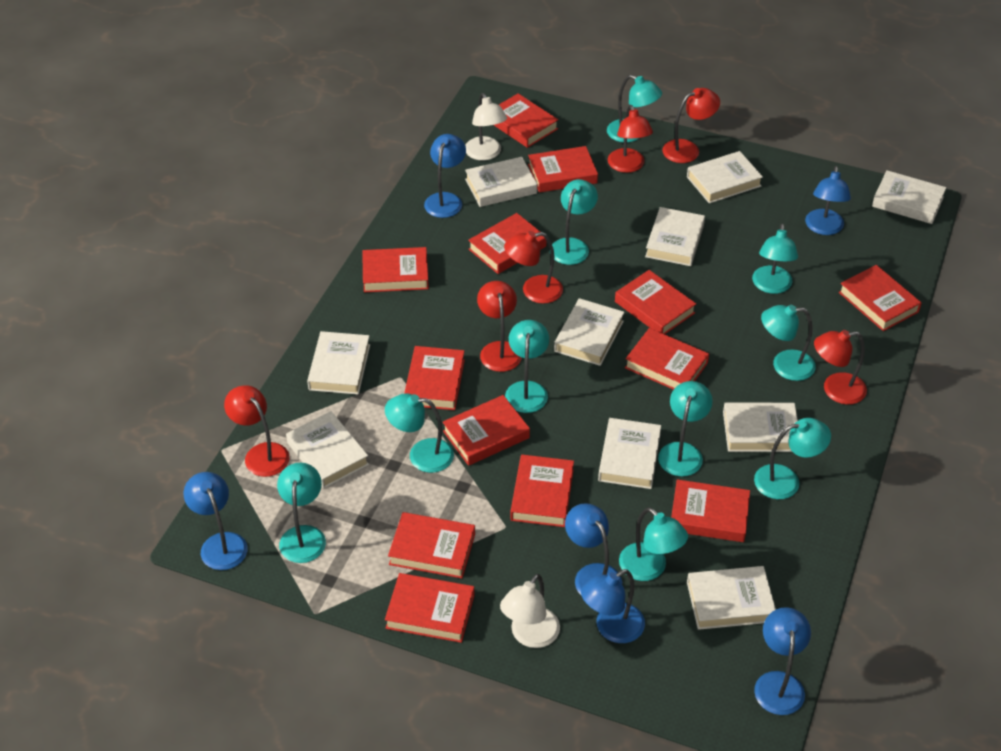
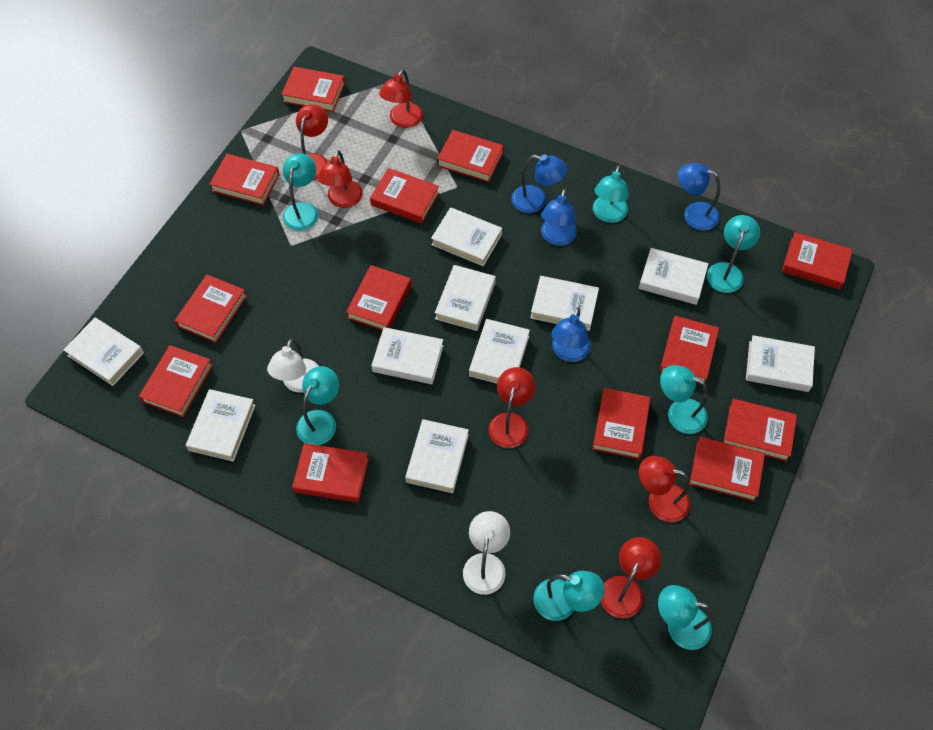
blue lamp: 6 -> 4
turquoise lamp: 10 -> 7

